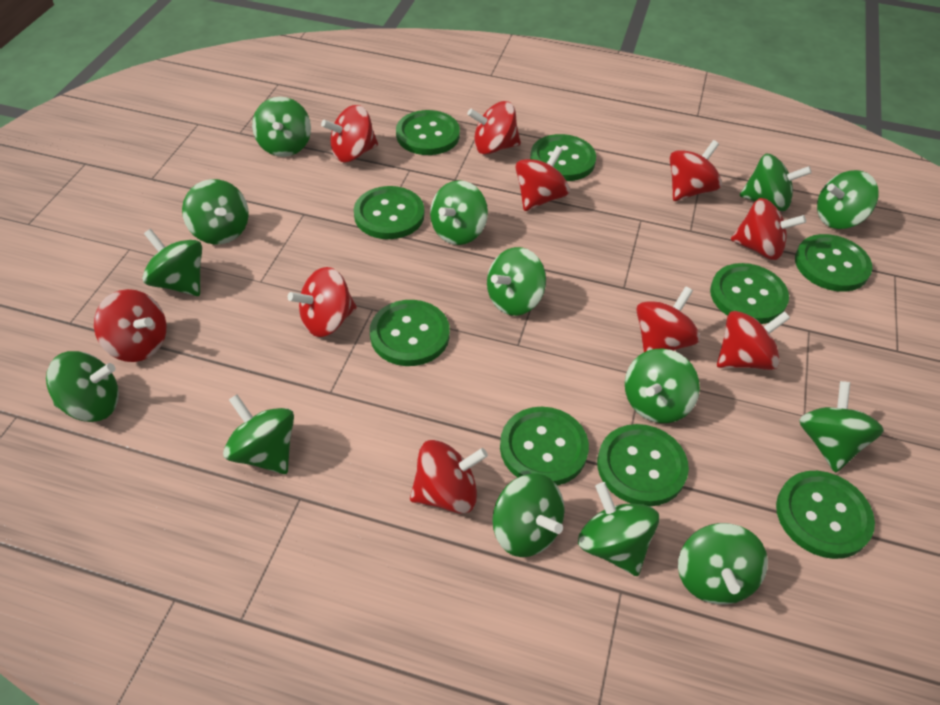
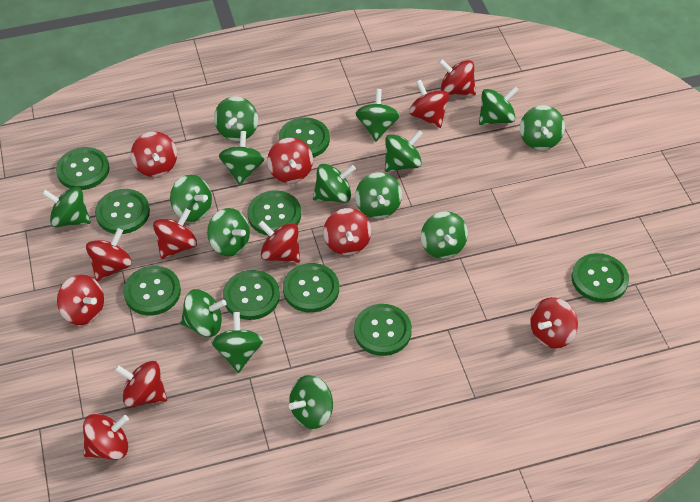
green spinning top: 14 -> 15
red spinning top: 10 -> 12

